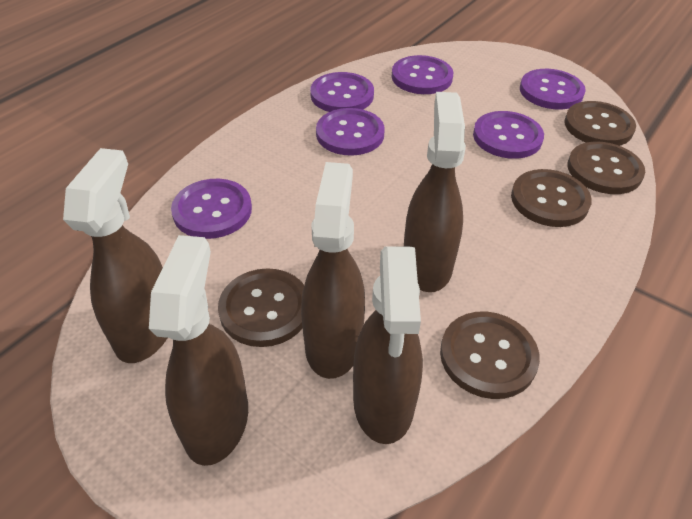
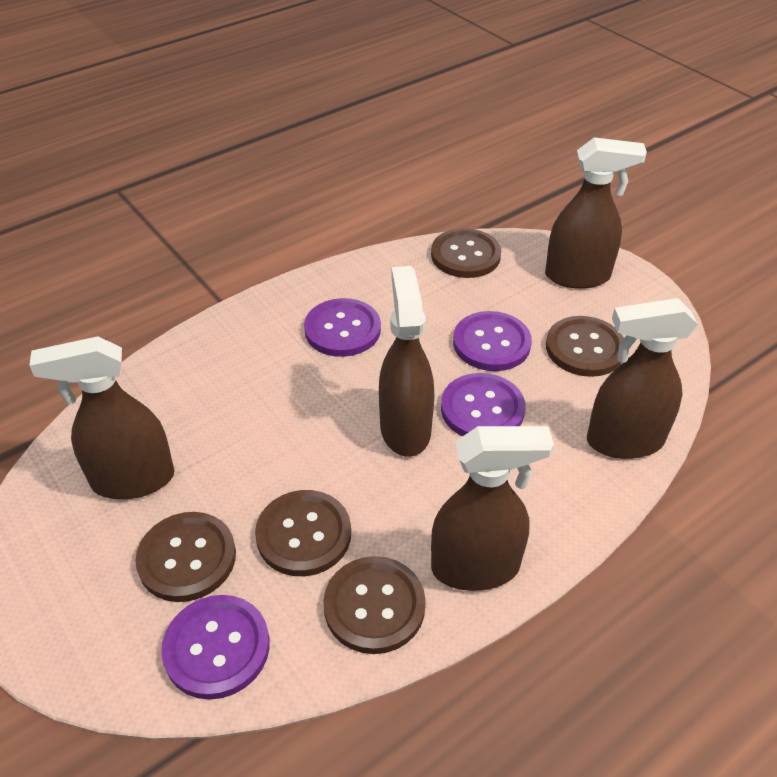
purple button: 6 -> 4

